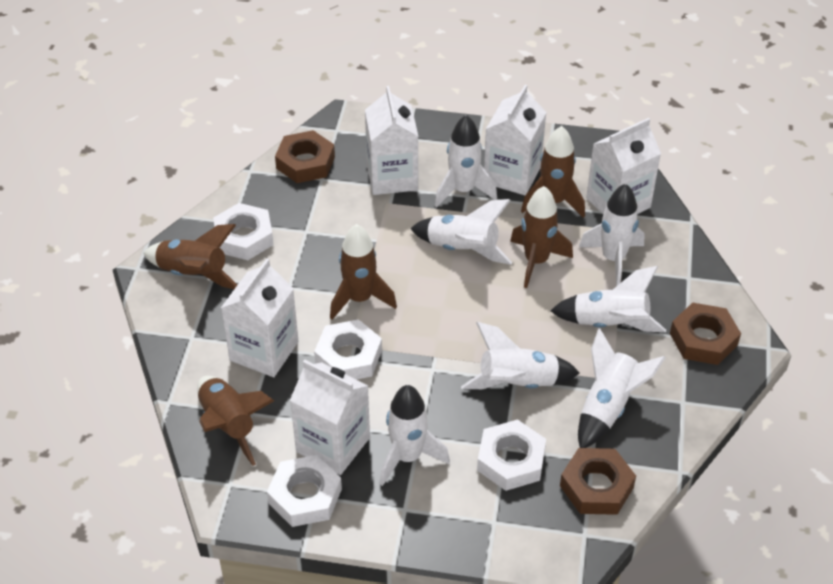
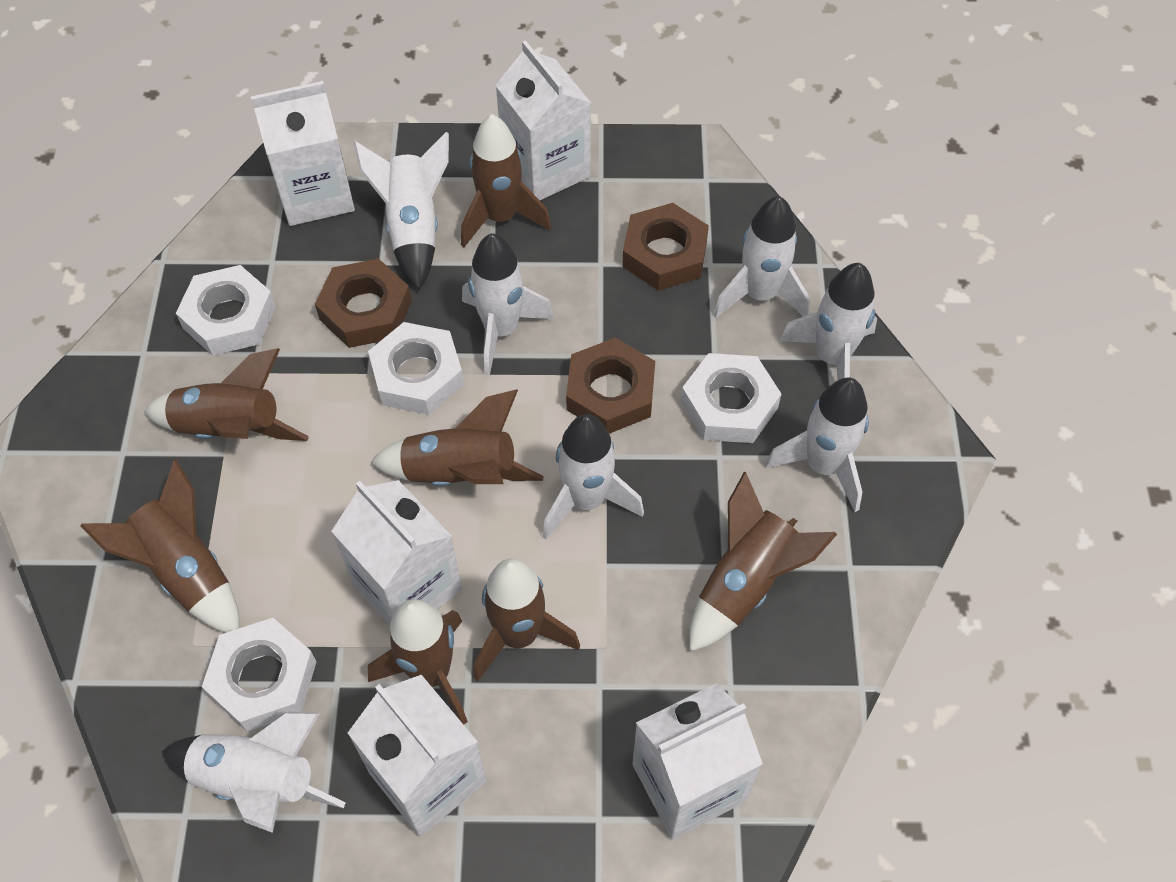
brown rocket: 5 -> 7

